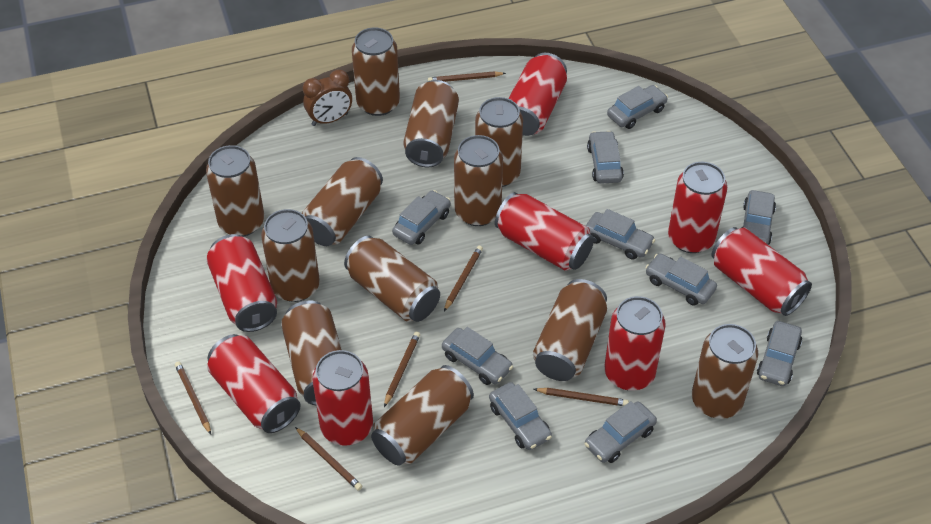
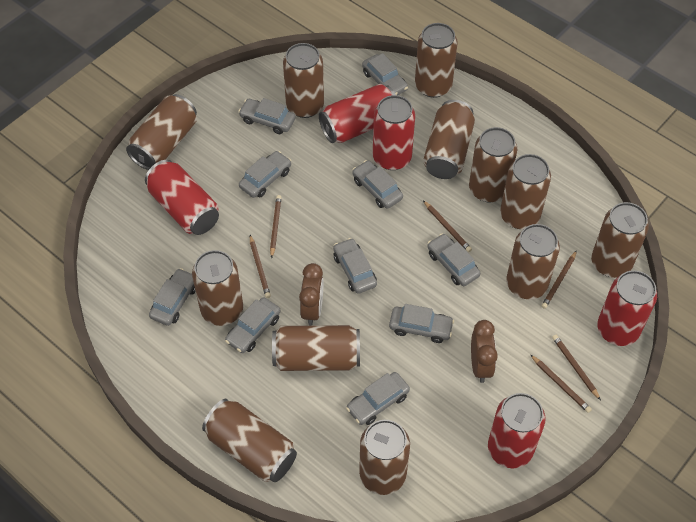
brown clock: 1 -> 2
red can: 8 -> 5

